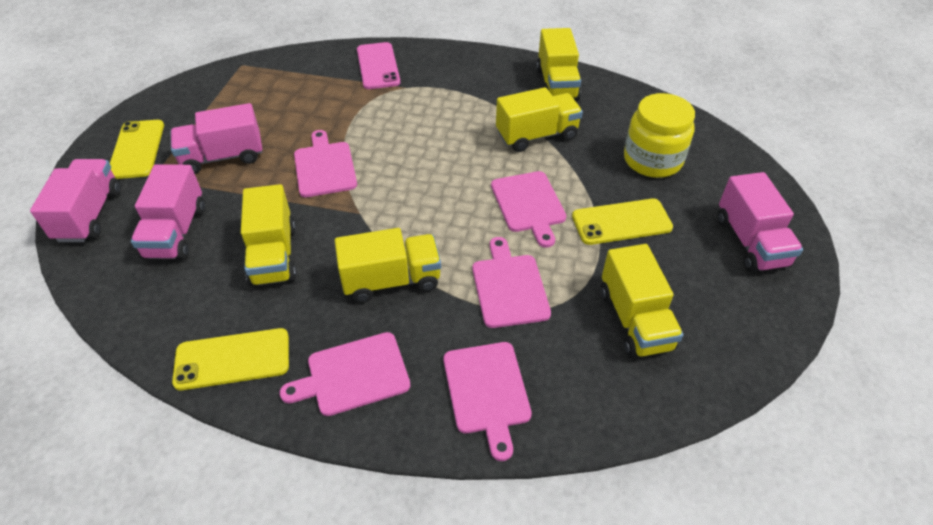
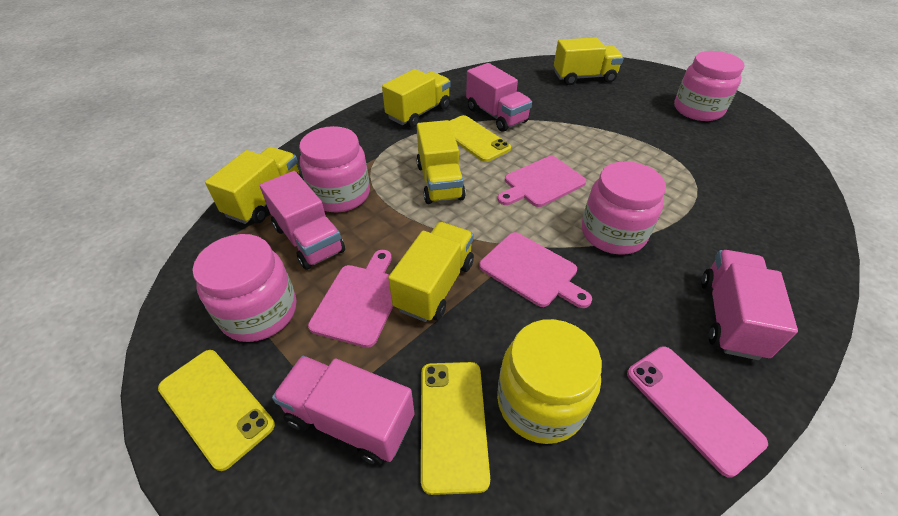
pink cutting board: 5 -> 3
pink jar: 0 -> 4

